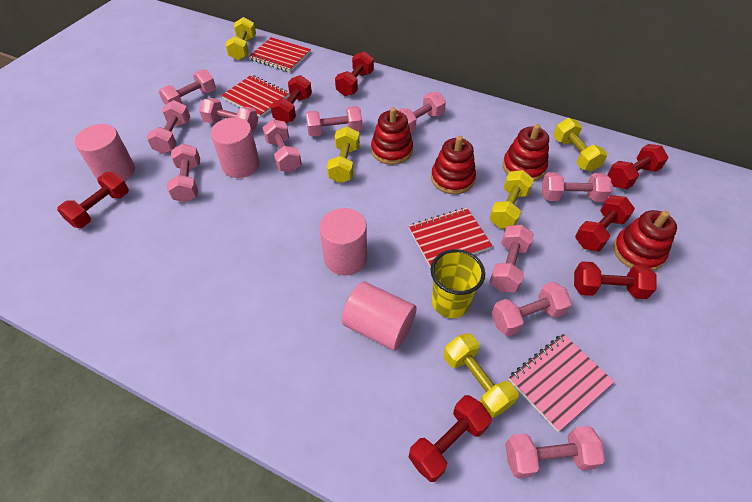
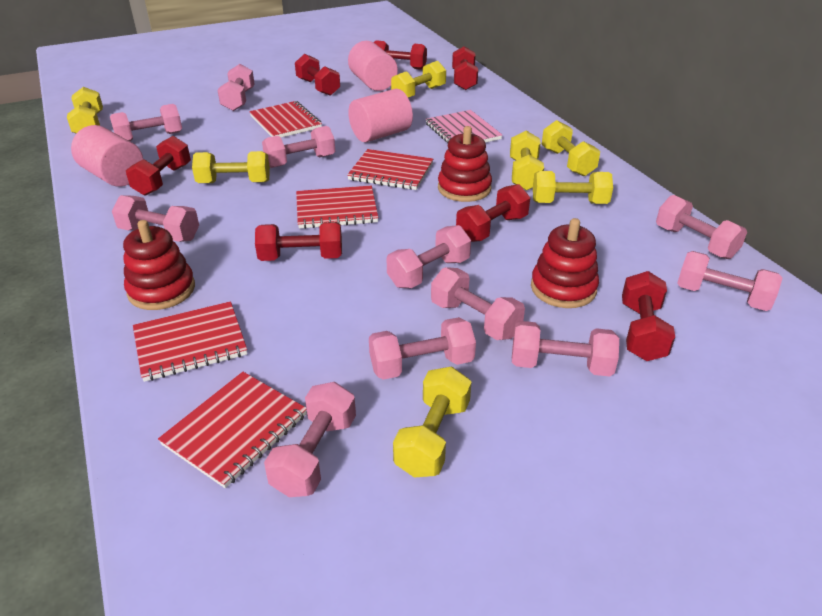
pink cylinder: 4 -> 3
red notebook: 3 -> 5
red stacking toy: 4 -> 3
yellow cup: 1 -> 0
yellow dumbbell: 5 -> 7

